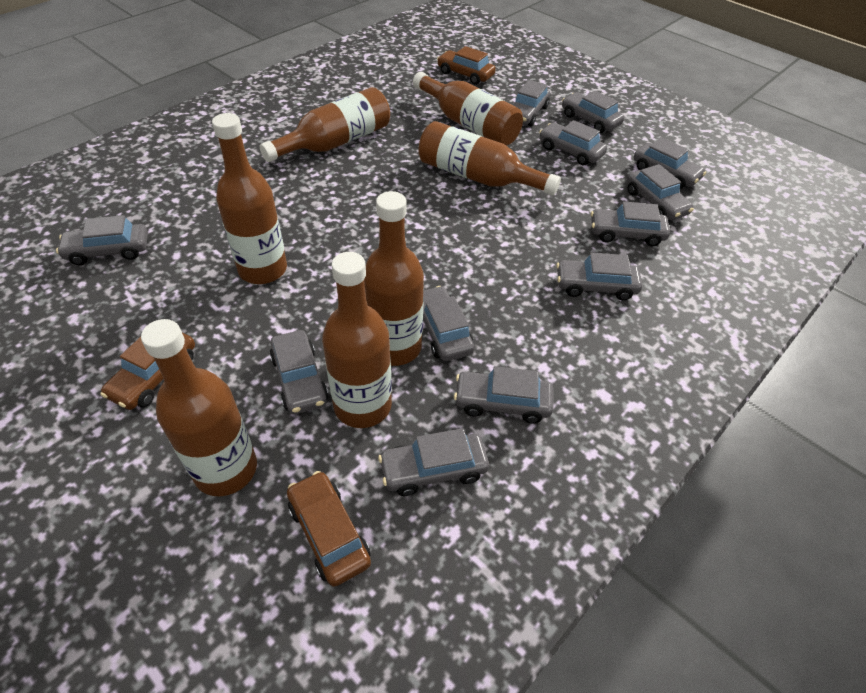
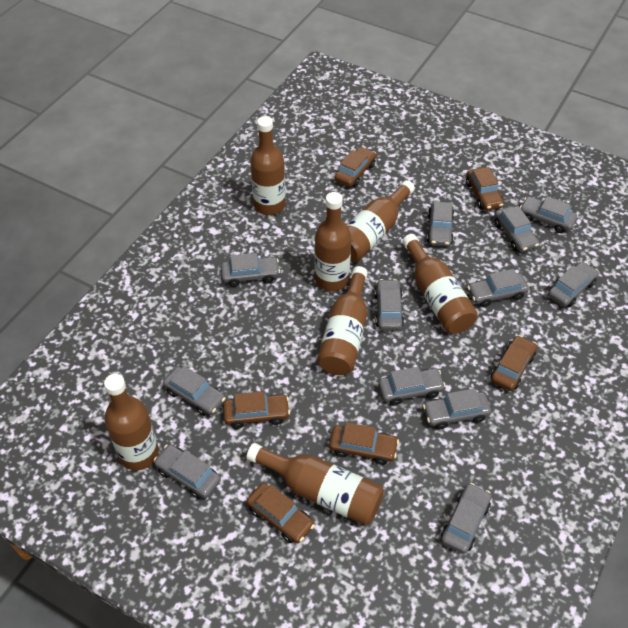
brown car: 3 -> 6

